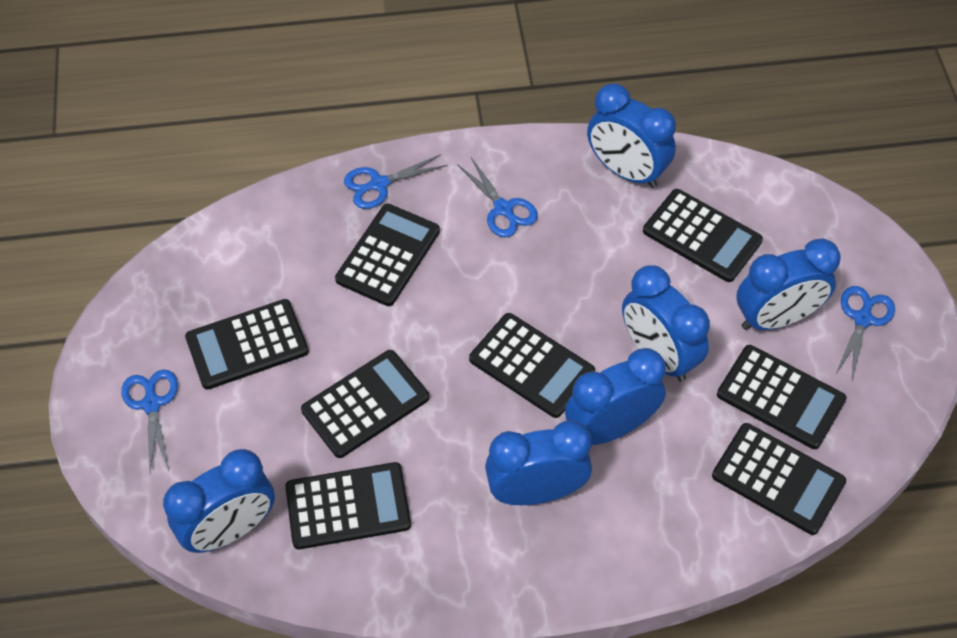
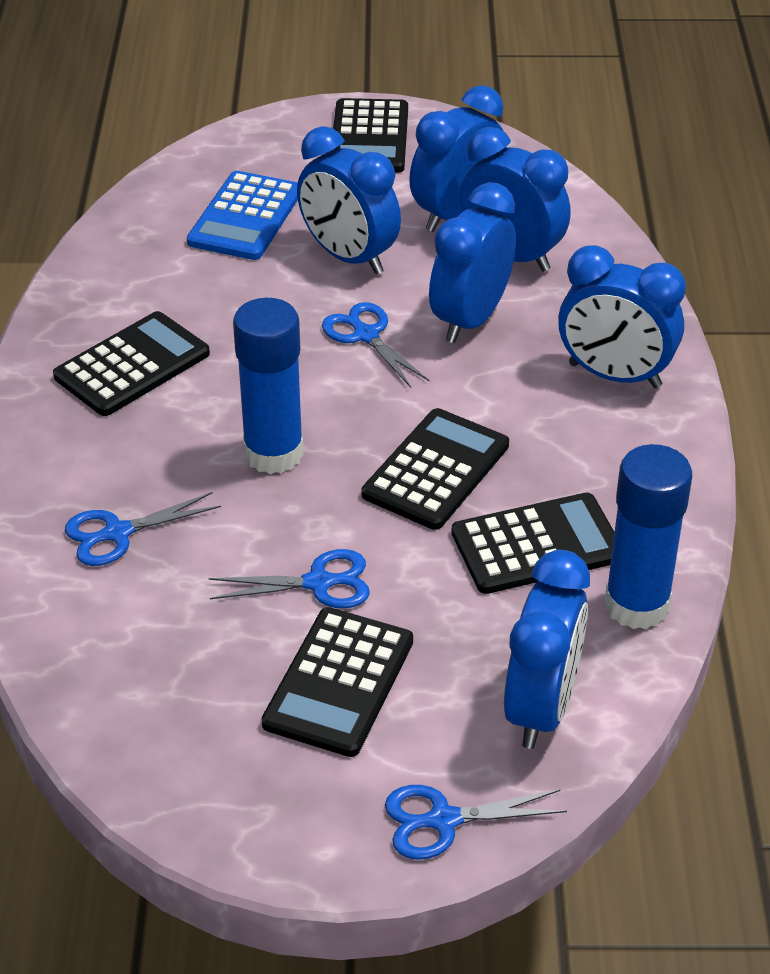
black calculator: 8 -> 5
blue calculator: 0 -> 1
blue glue stick: 0 -> 2

